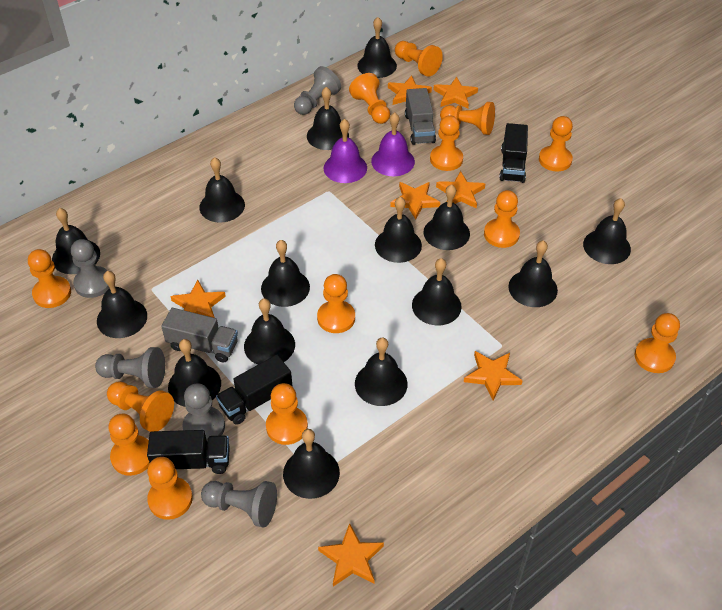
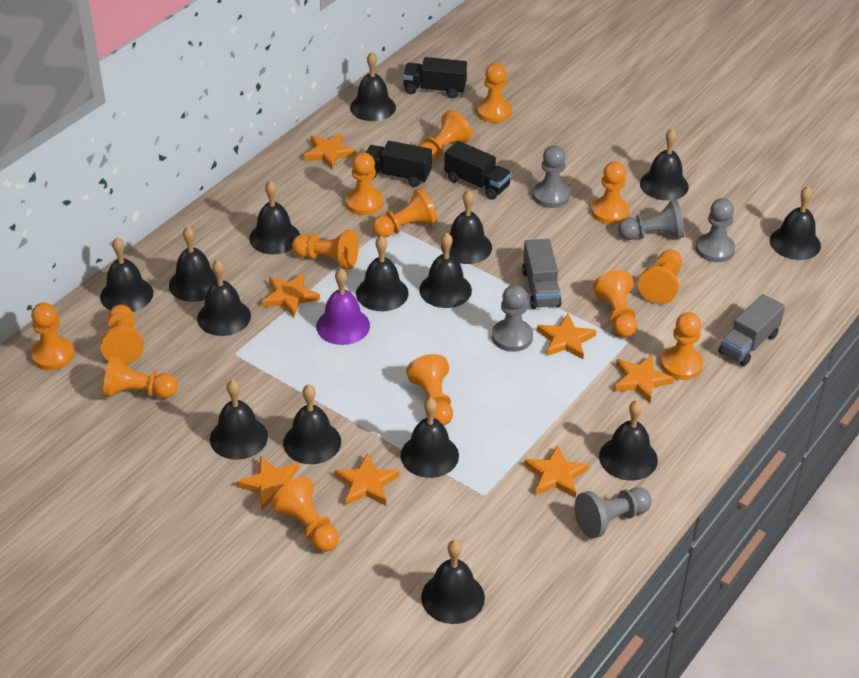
orange pawn: 13 -> 14
purple bell: 2 -> 1

